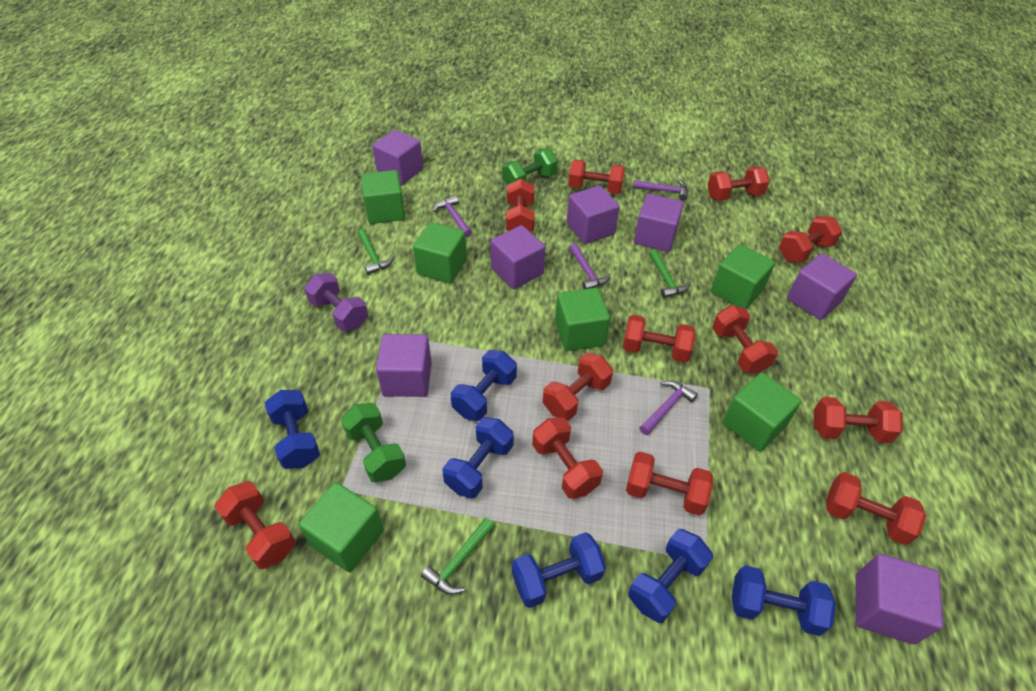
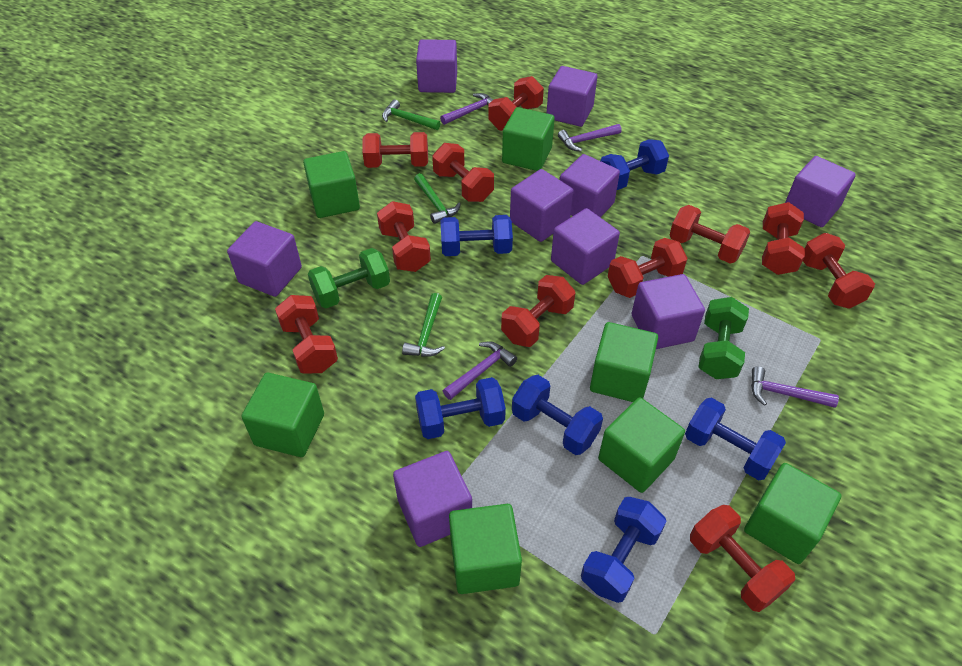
green cube: 6 -> 7
purple cube: 7 -> 9
purple dumbbell: 1 -> 0
red dumbbell: 12 -> 11

